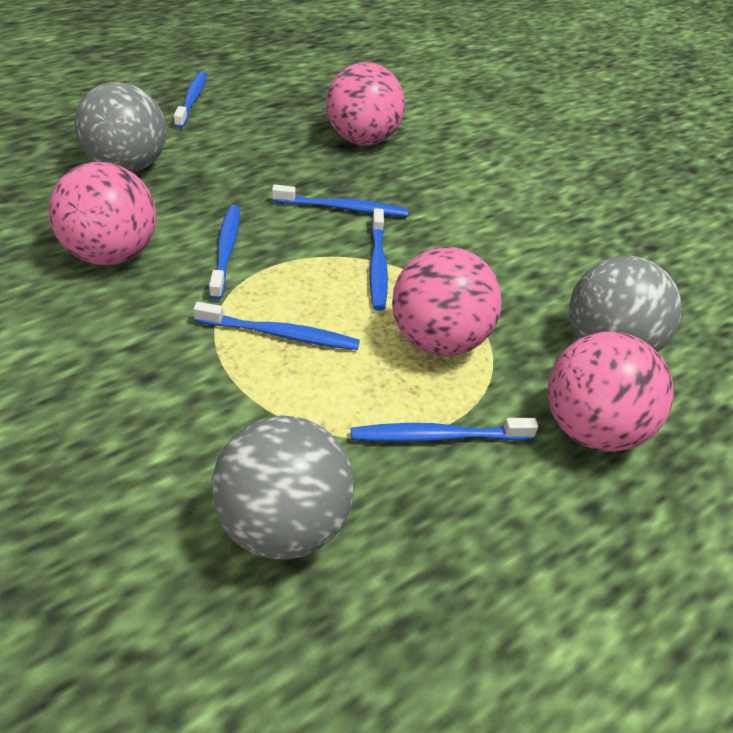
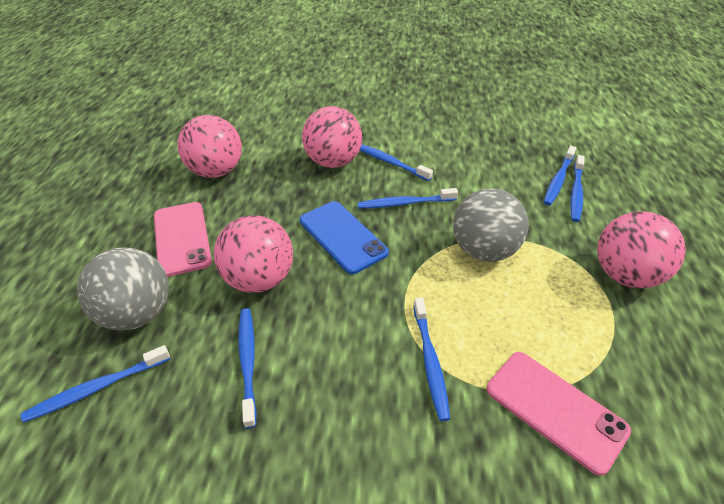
blue phone: 0 -> 1
blue toothbrush: 6 -> 7
grey ball: 3 -> 2
pink phone: 0 -> 2

